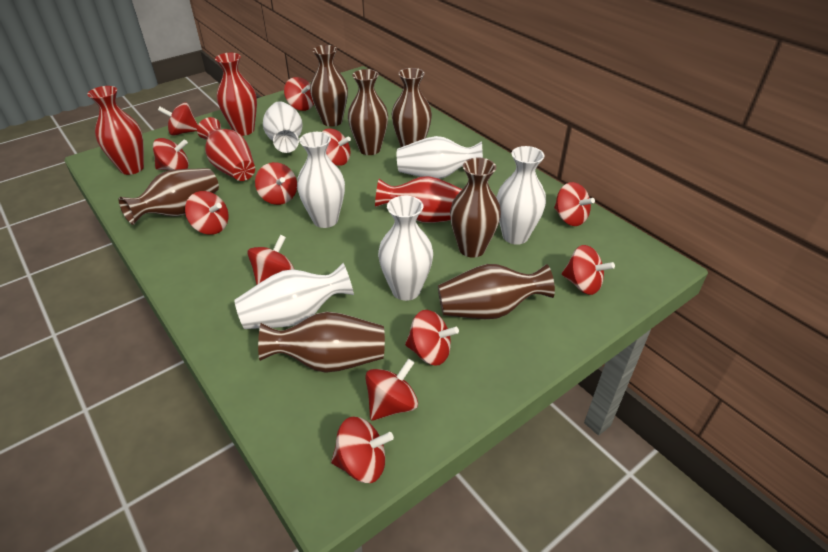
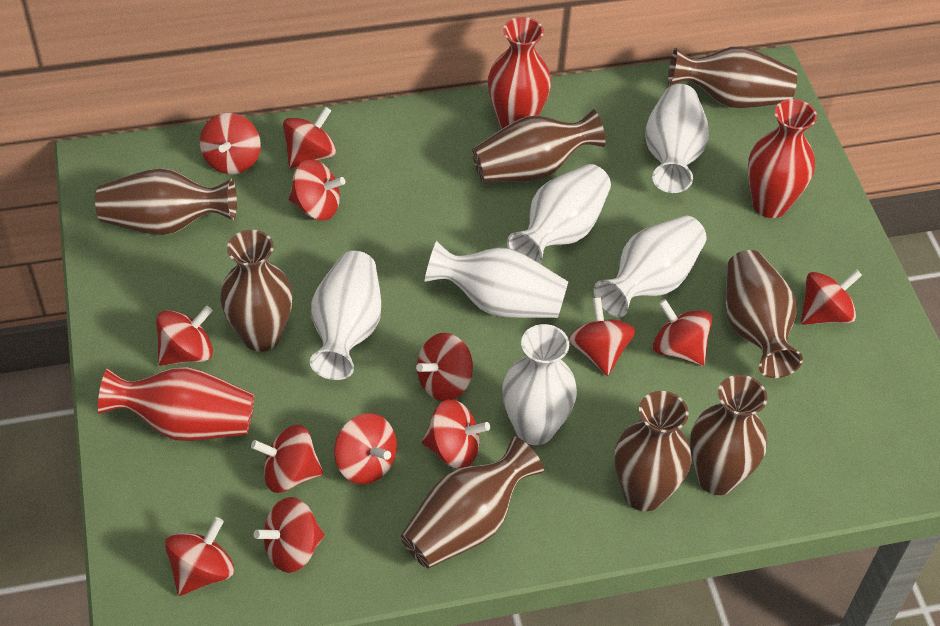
brown vase: 7 -> 8
red spinning top: 12 -> 13
red vase: 4 -> 3

